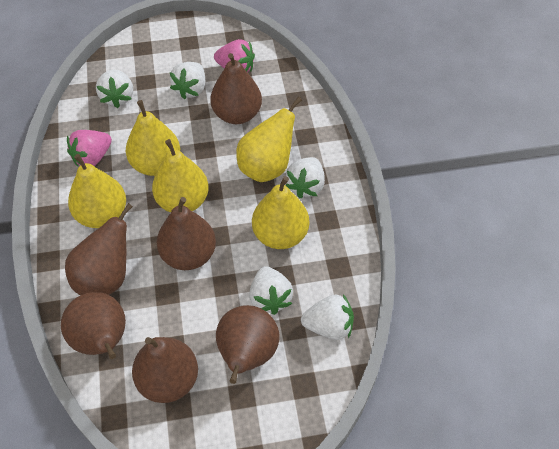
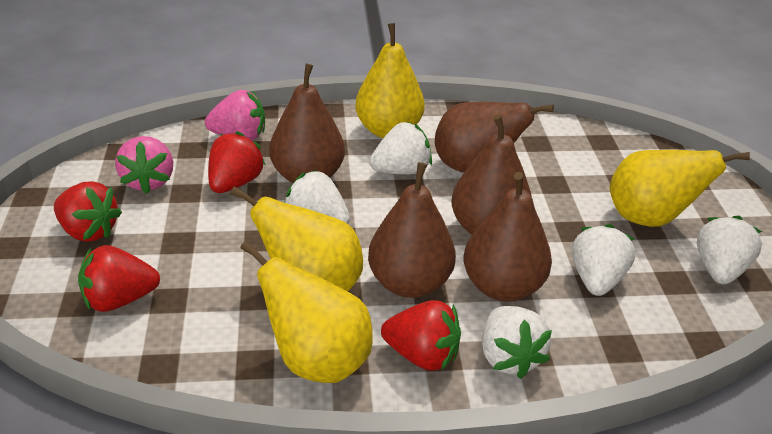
brown pear: 6 -> 5
red strawberry: 0 -> 4
yellow pear: 5 -> 4

